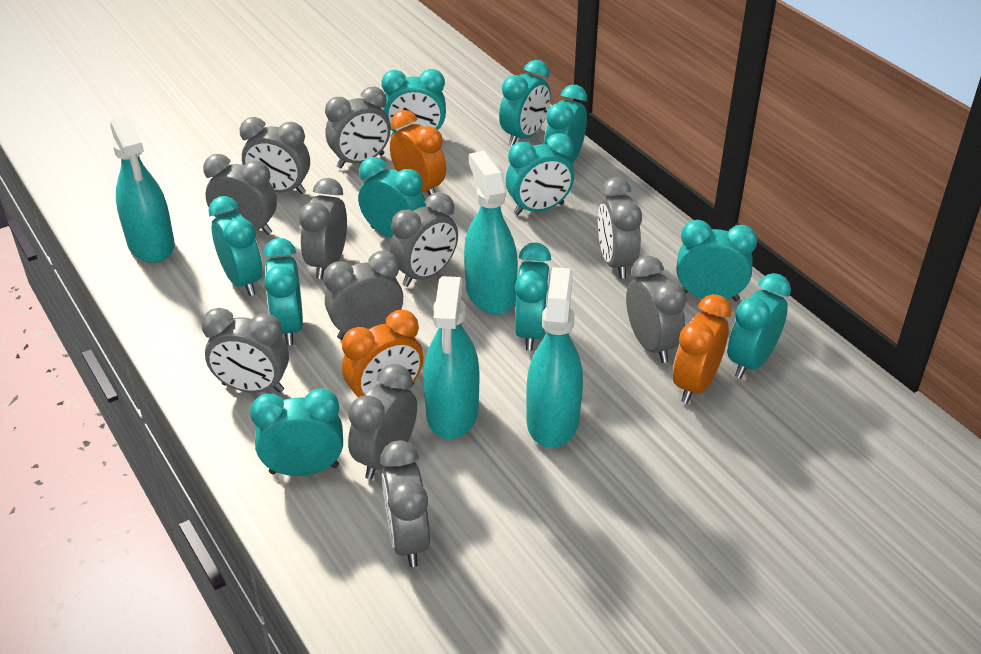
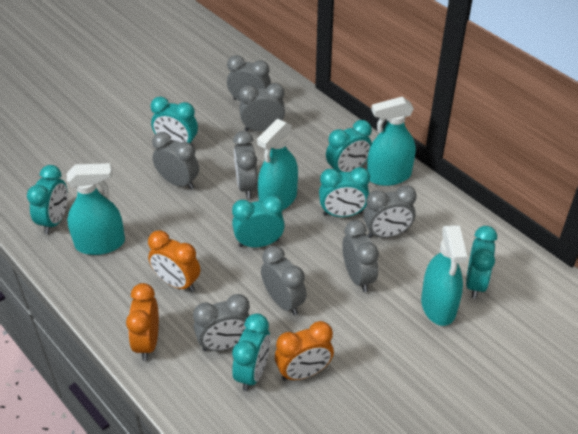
grey clock: 11 -> 8
turquoise clock: 11 -> 7

